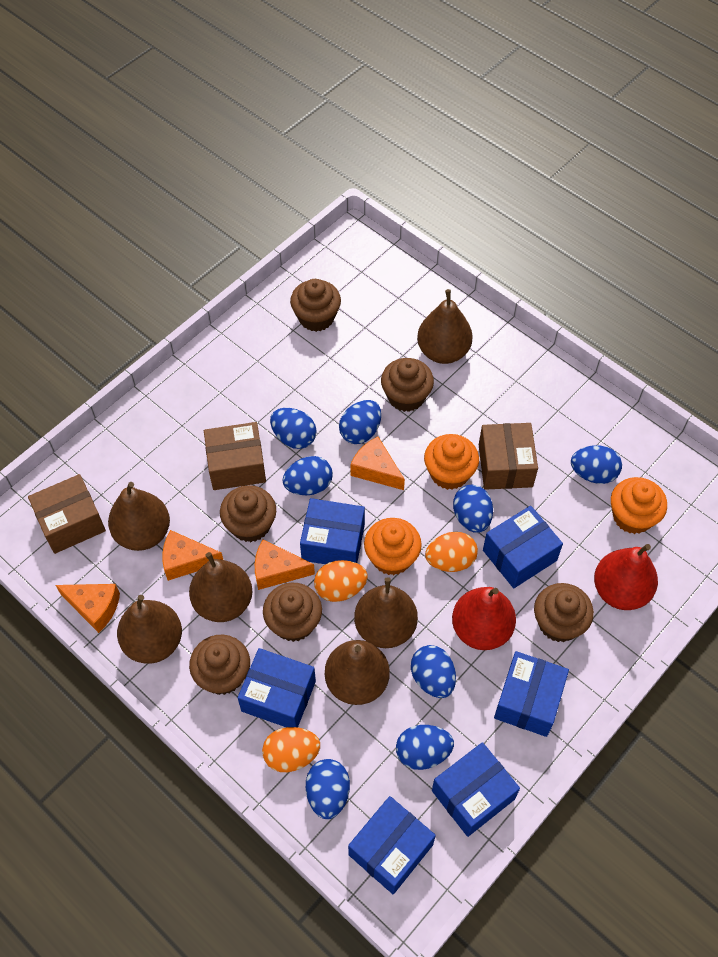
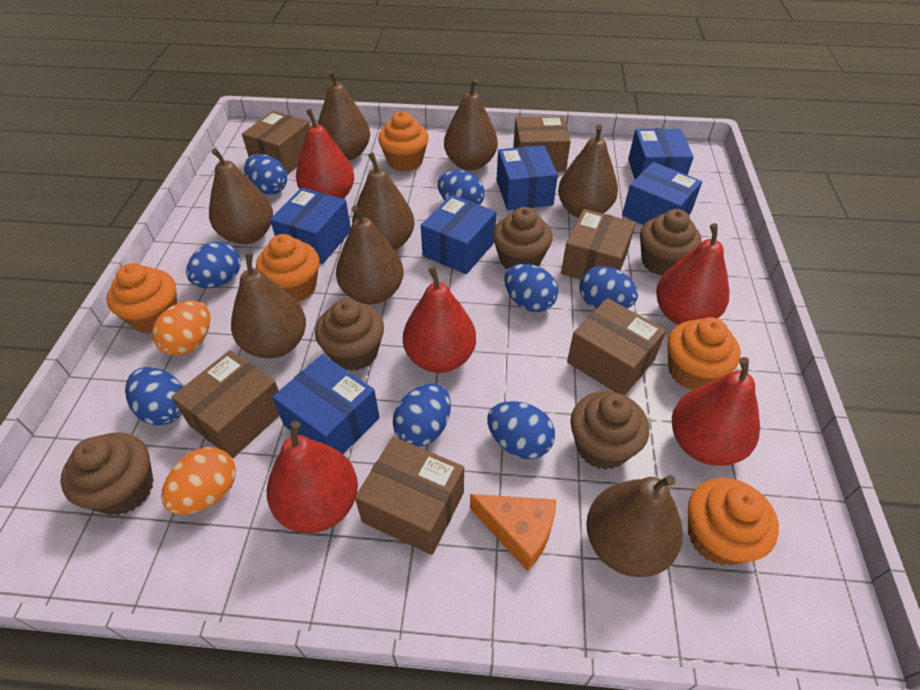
brown box: 3 -> 6
brown cupcake: 6 -> 5
brown pear: 6 -> 8
orange cheese: 4 -> 1
orange cupcake: 3 -> 5
orange egg: 3 -> 2
red pear: 2 -> 5

